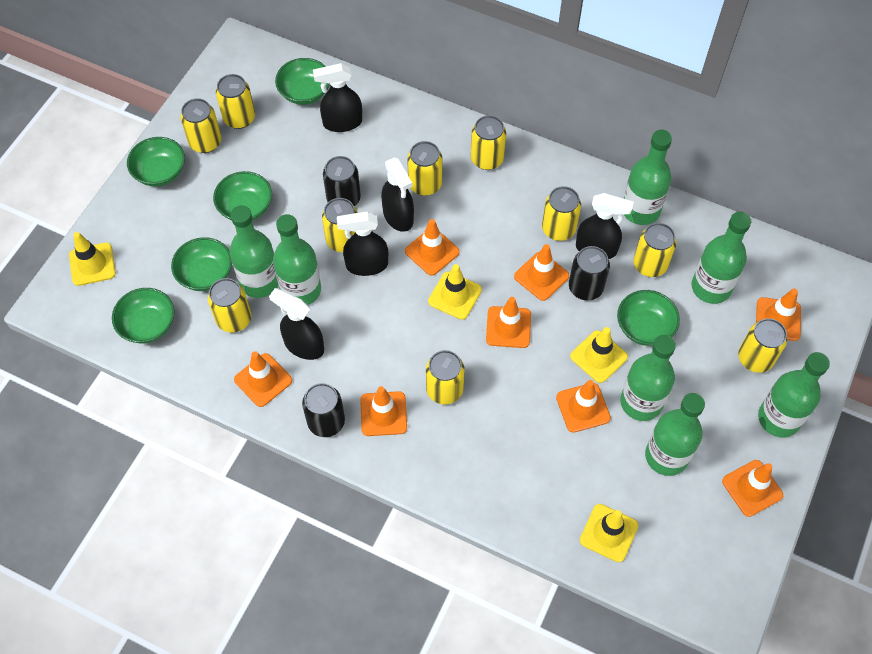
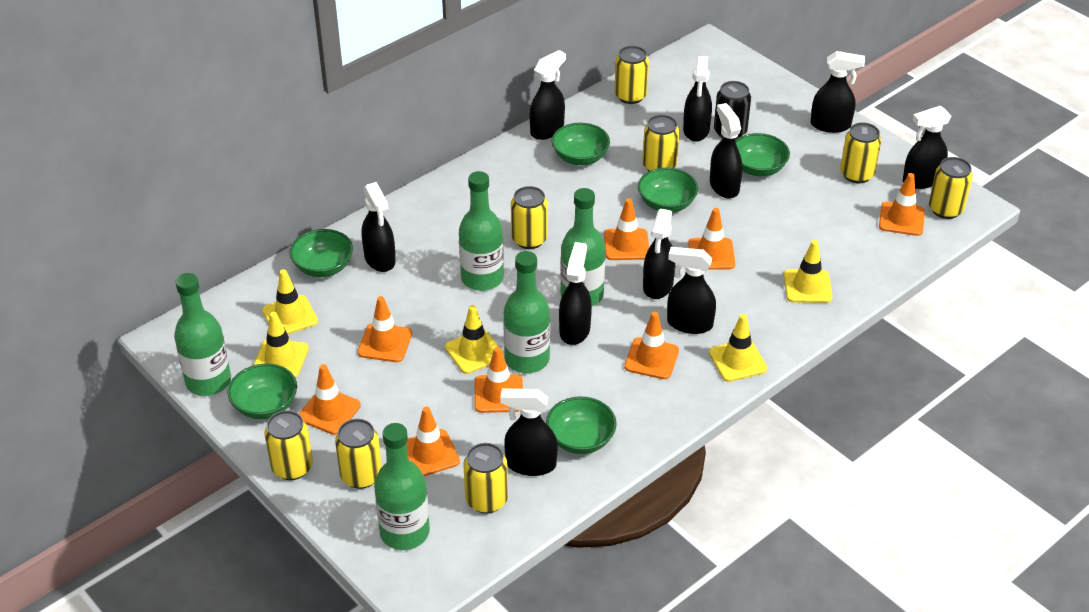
black can: 3 -> 1
black spray bottle: 5 -> 10
green bottle: 7 -> 5
yellow can: 10 -> 8
yellow traffic cone: 4 -> 5

